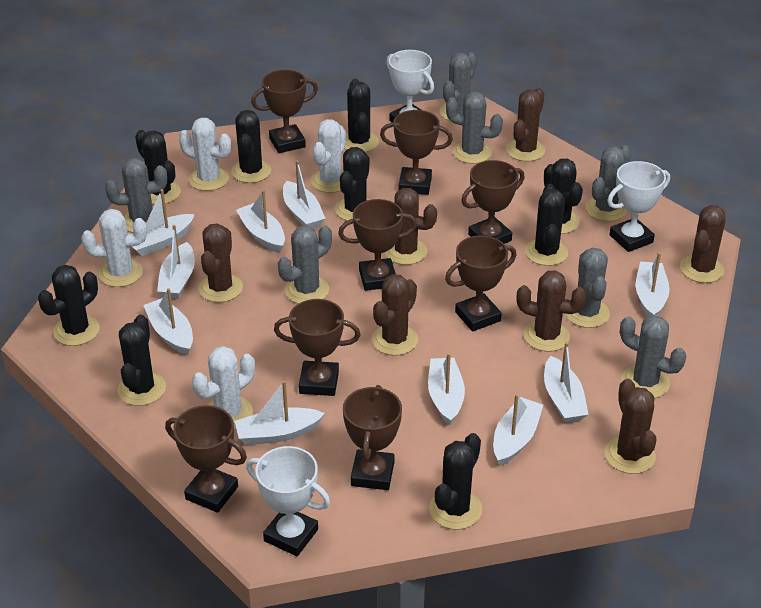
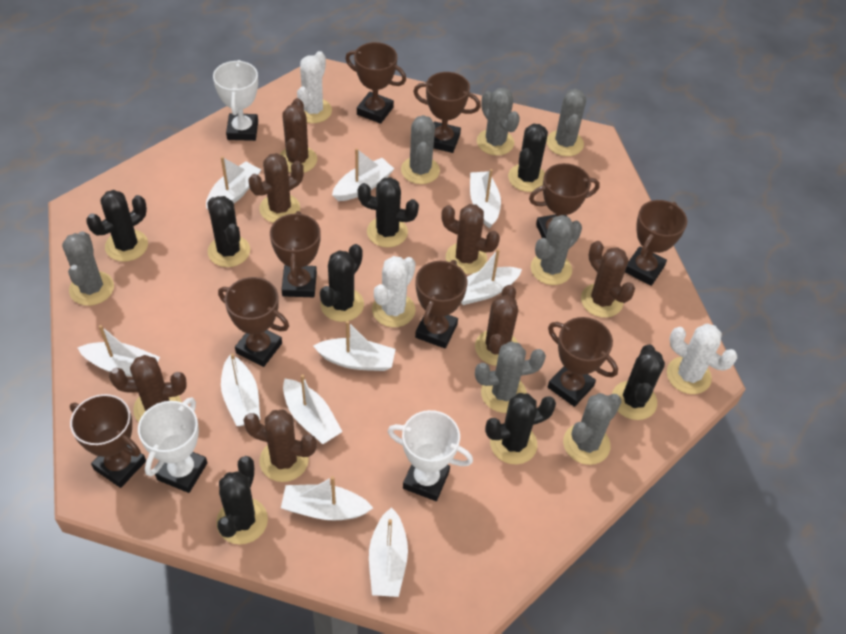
black cactus: 9 -> 8
brown trophy: 8 -> 9
white cactus: 4 -> 3

